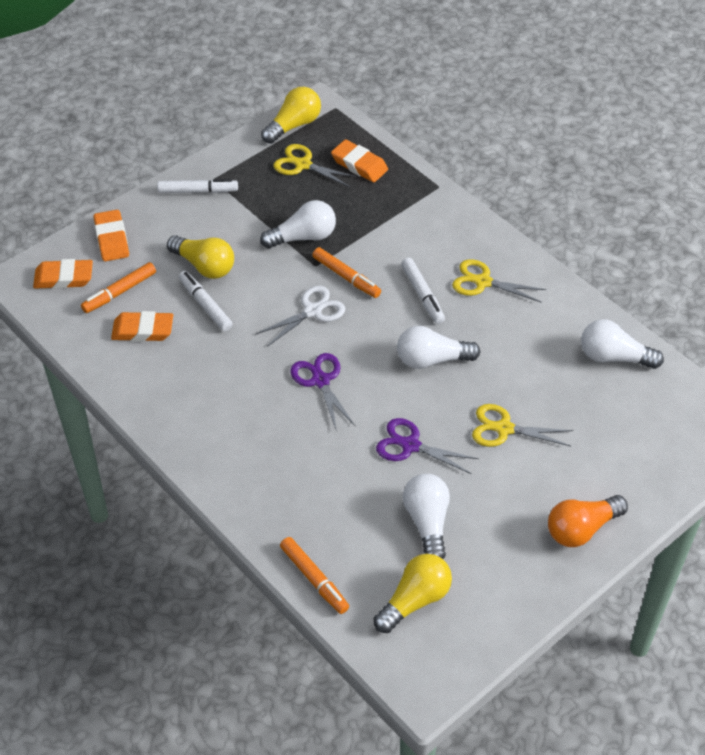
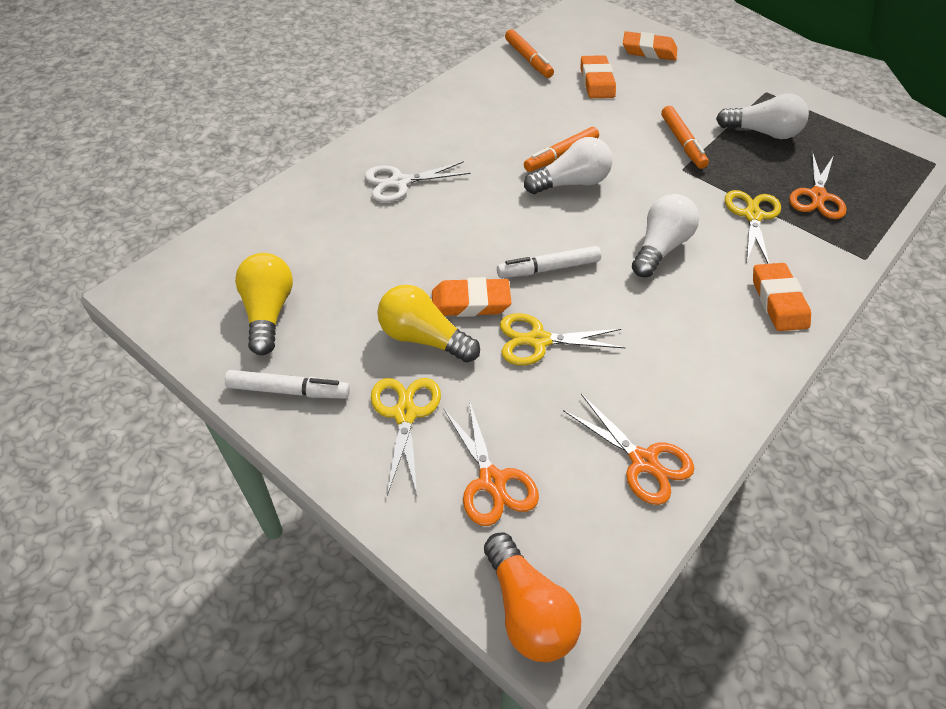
orange scissors: 0 -> 3
purple scissors: 2 -> 0
white light bulb: 4 -> 3
white marker: 3 -> 2
yellow light bulb: 3 -> 2

